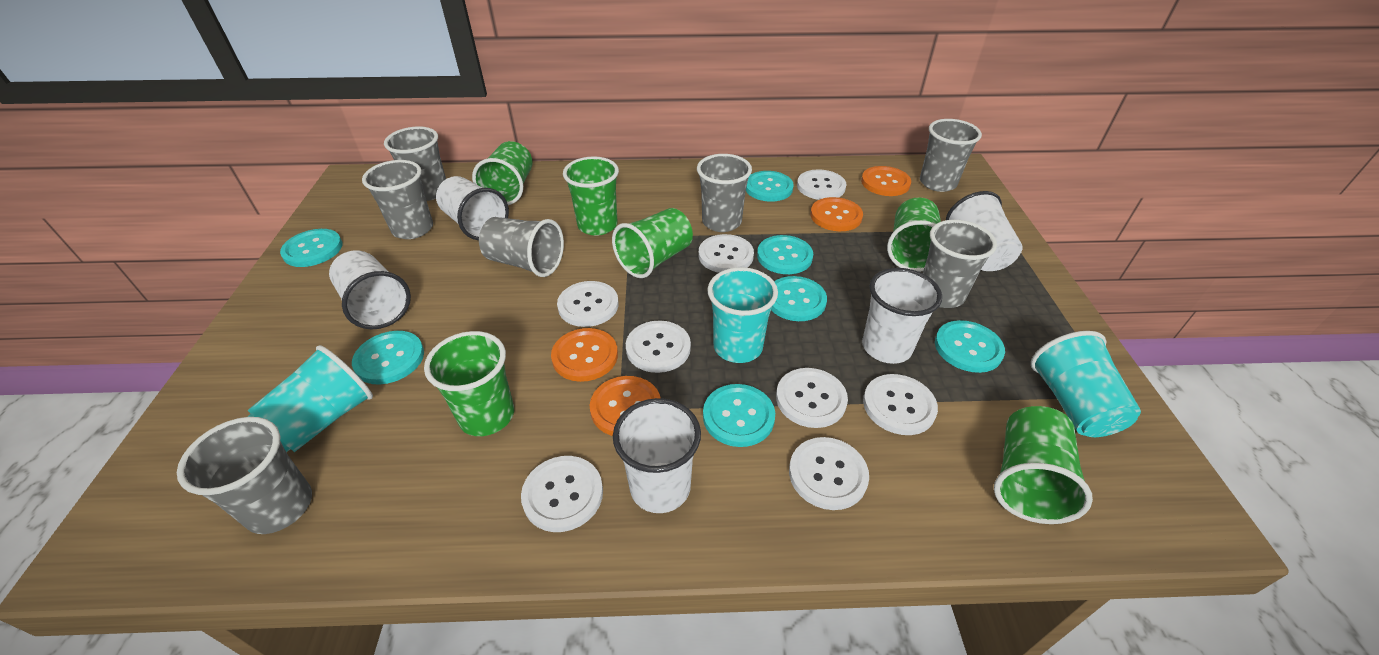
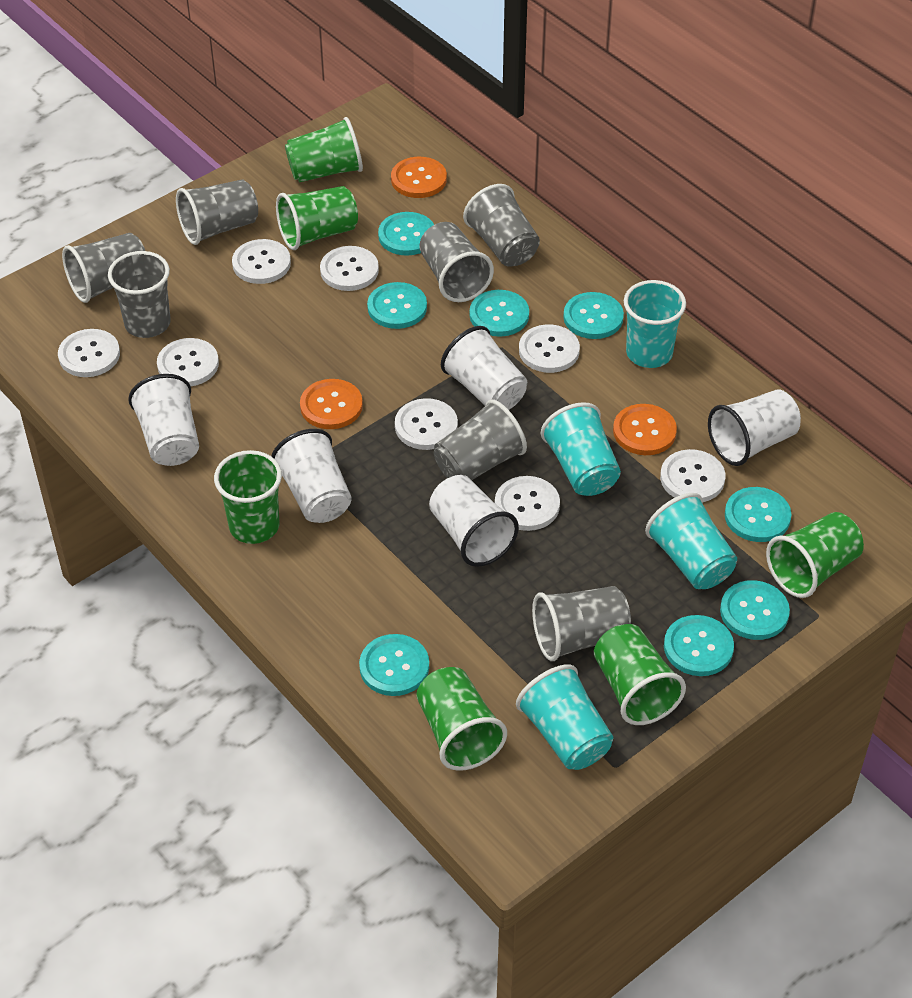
orange button: 4 -> 3
turquoise button: 7 -> 8
turquoise cup: 3 -> 4

